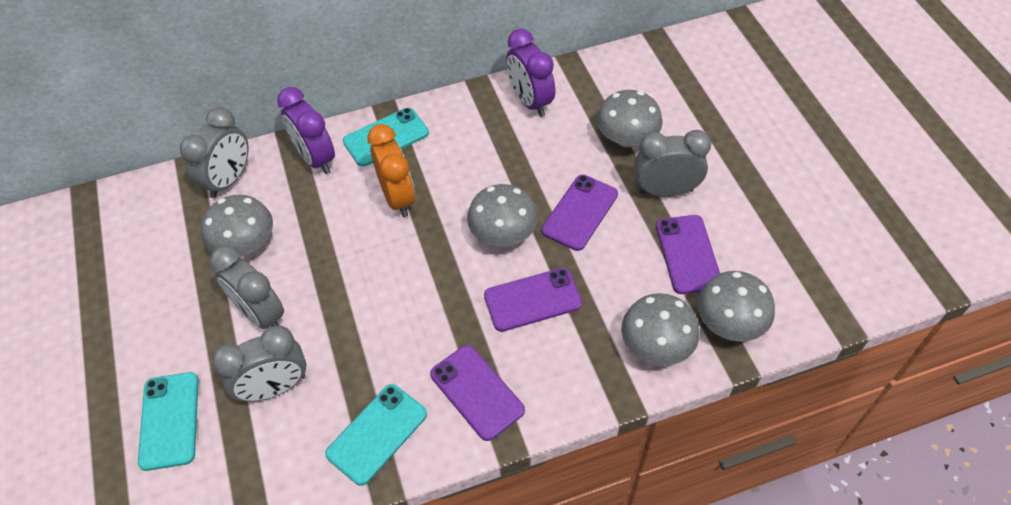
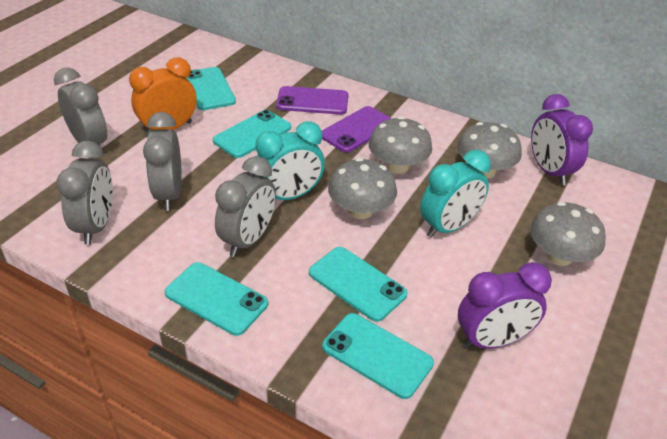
grey mushroom: 5 -> 4
purple phone: 4 -> 2
turquoise clock: 0 -> 2
turquoise phone: 3 -> 5

